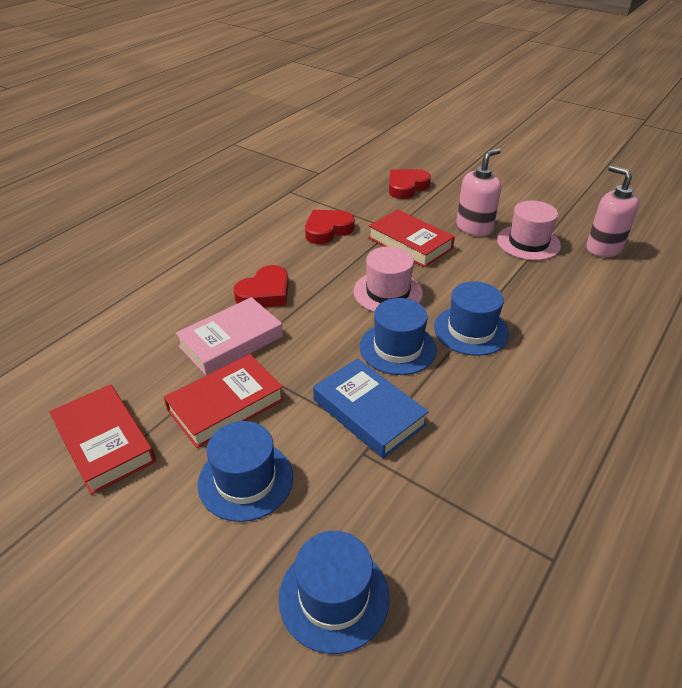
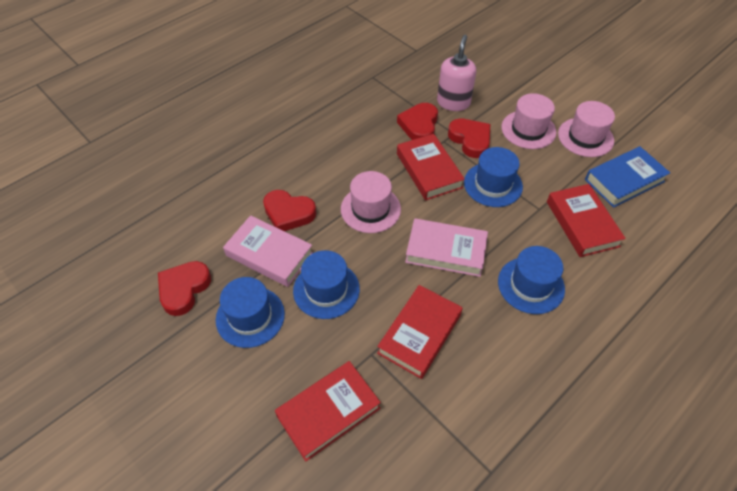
pink book: 1 -> 2
pink hat: 2 -> 3
pink soap dispenser: 2 -> 1
red book: 3 -> 4
red heart: 3 -> 4

